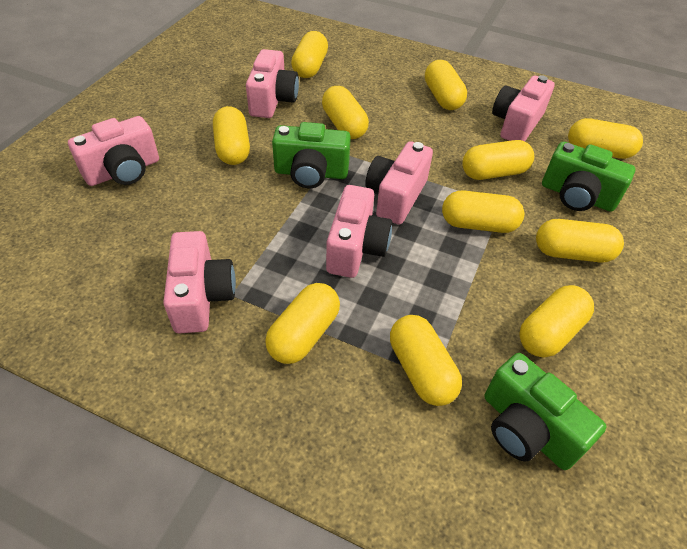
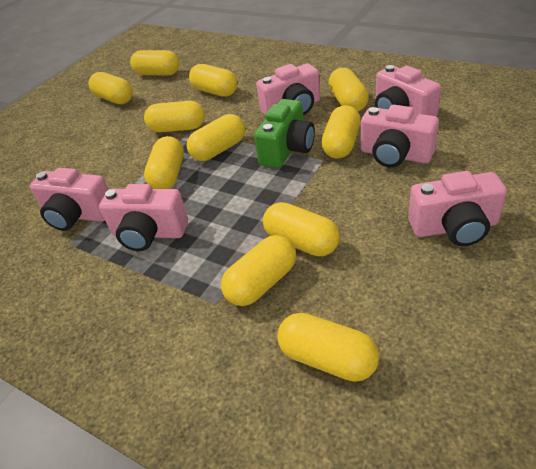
green camera: 3 -> 1

